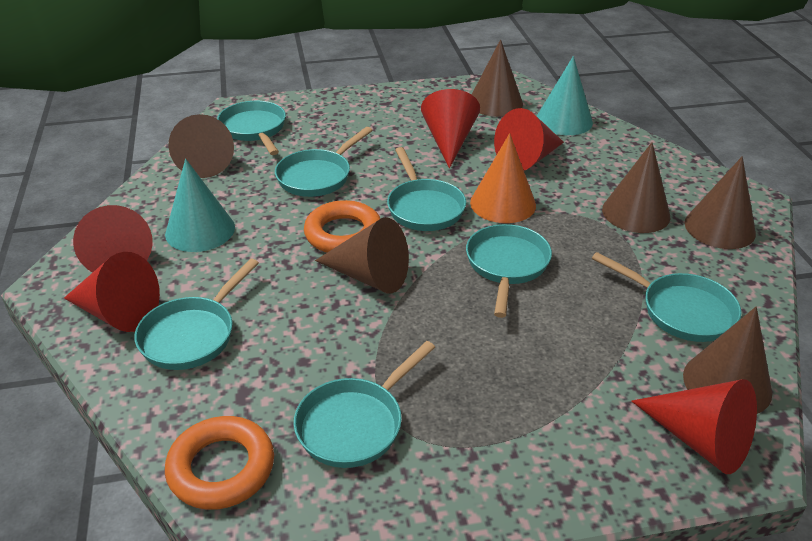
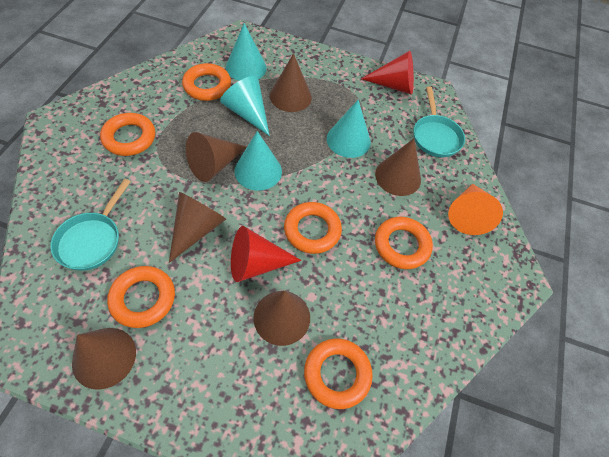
orange ring: 2 -> 6
red cone: 5 -> 2
turquoise cone: 2 -> 4
turquoise pan: 7 -> 2

